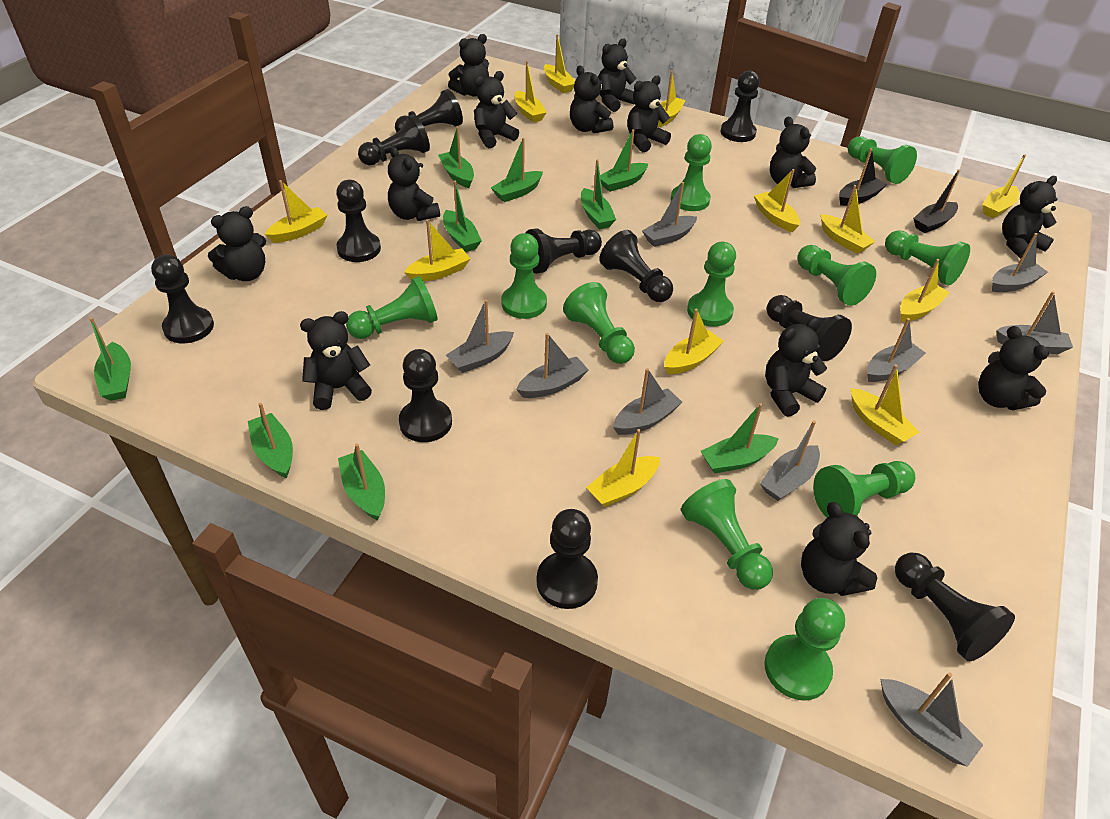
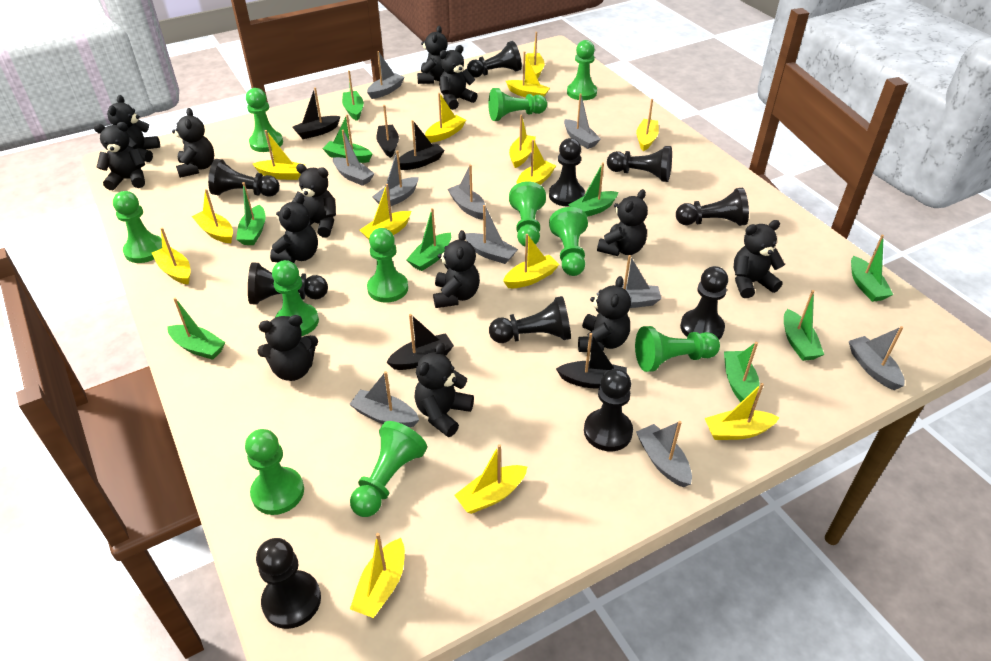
black boat: 2 -> 5
black pawn: 11 -> 10
grey boat: 9 -> 10
yellow boat: 12 -> 14

